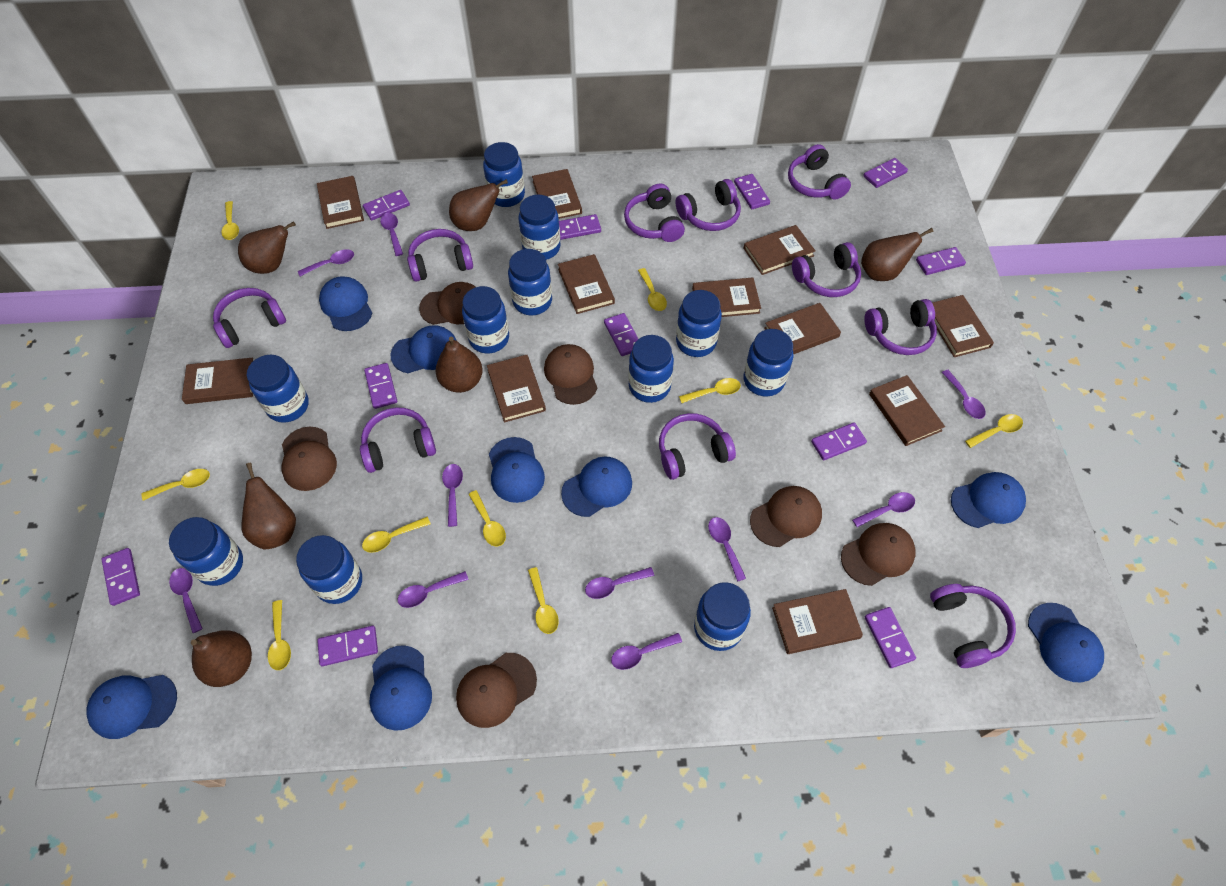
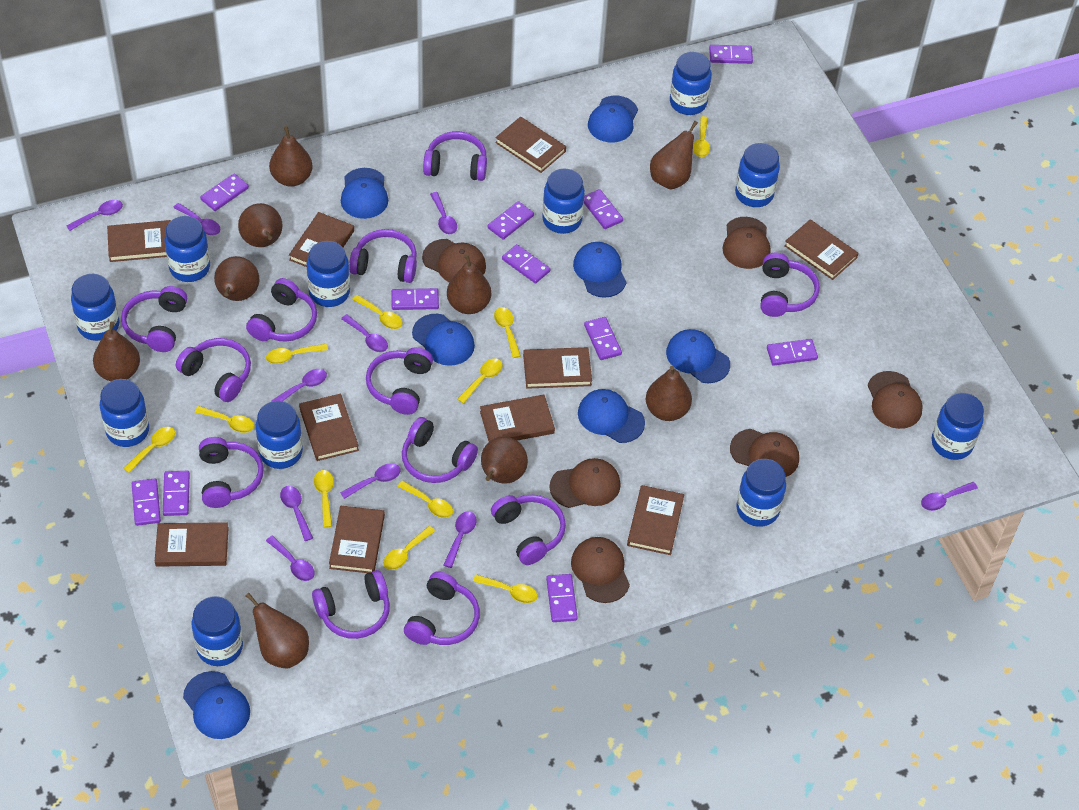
blue cap: 8 -> 7
brown book: 11 -> 10
brown pear: 6 -> 9
purple headphones: 10 -> 12
yellow spoon: 9 -> 11

